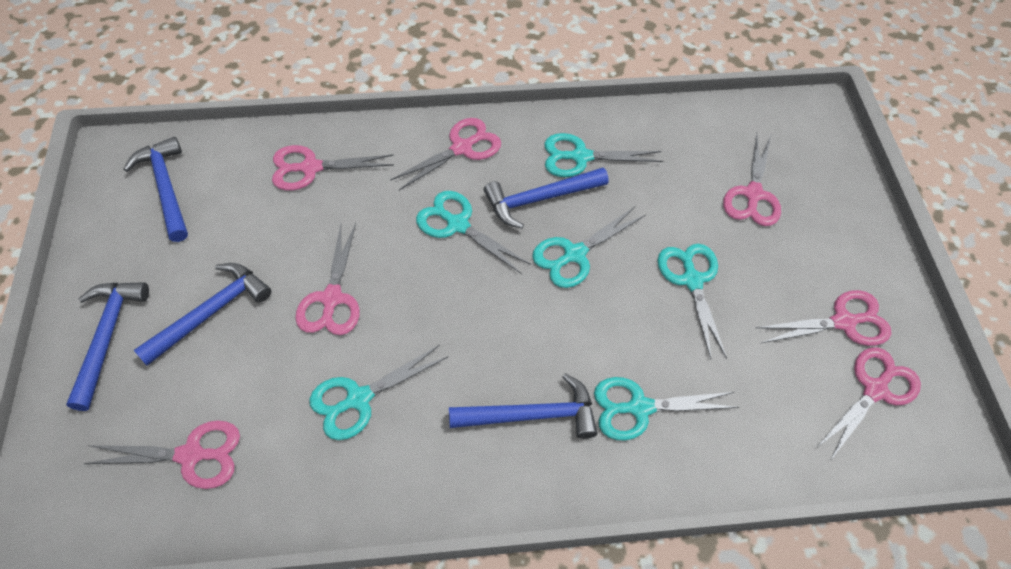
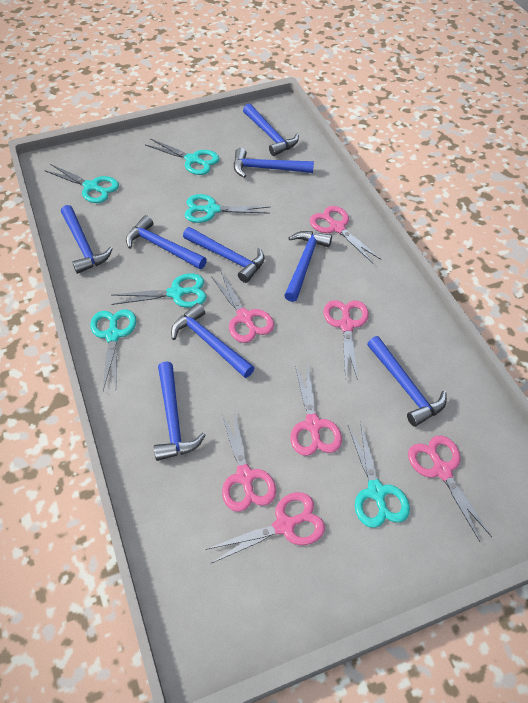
blue hammer: 5 -> 9

